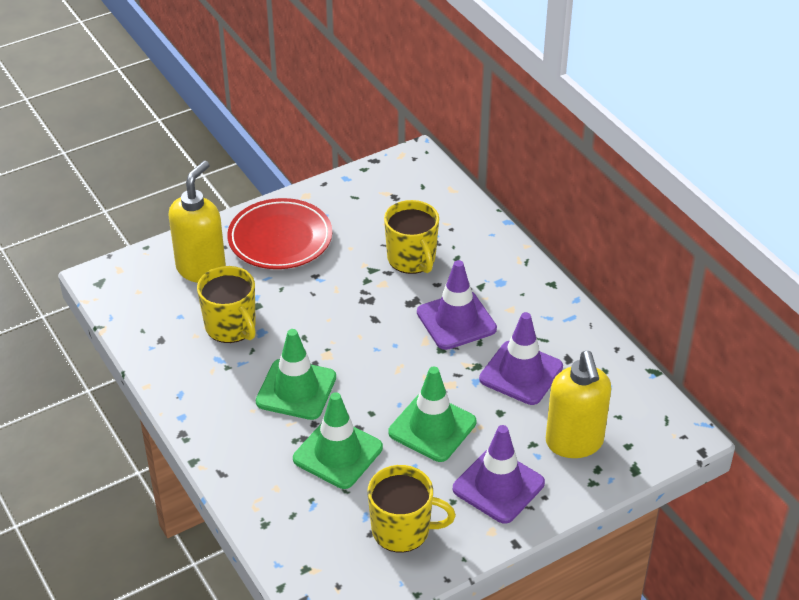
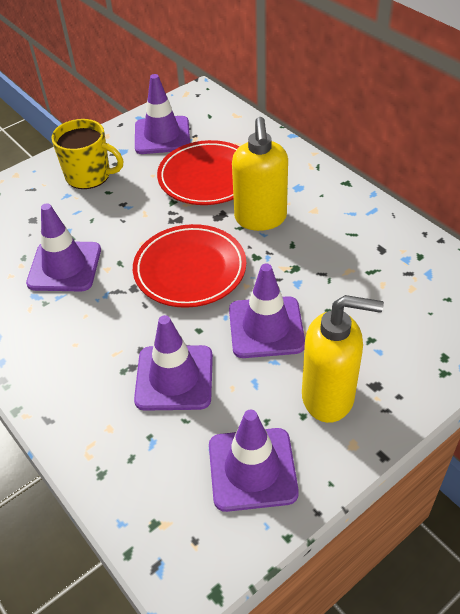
green traffic cone: 3 -> 0
purple traffic cone: 3 -> 5
red plate: 1 -> 2
yellow mug: 3 -> 1

